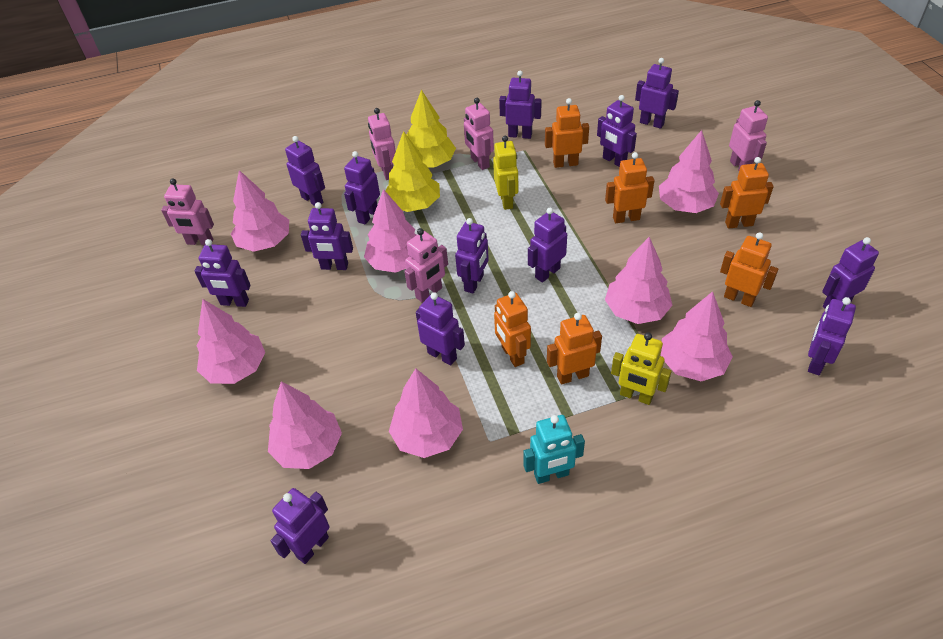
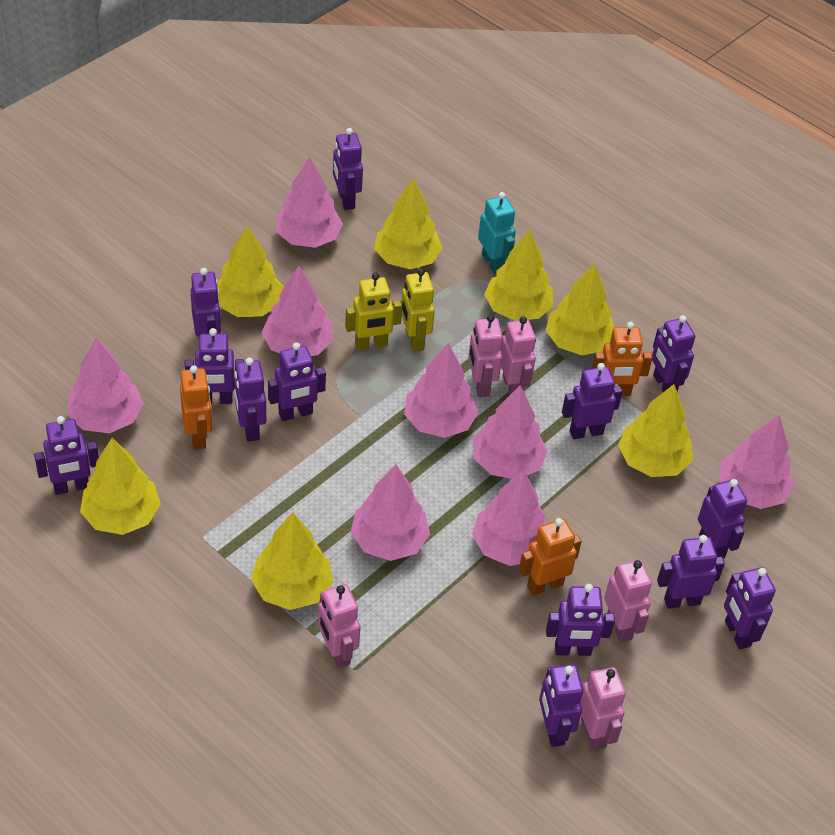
orange robot: 6 -> 3
yellow tree: 2 -> 7

